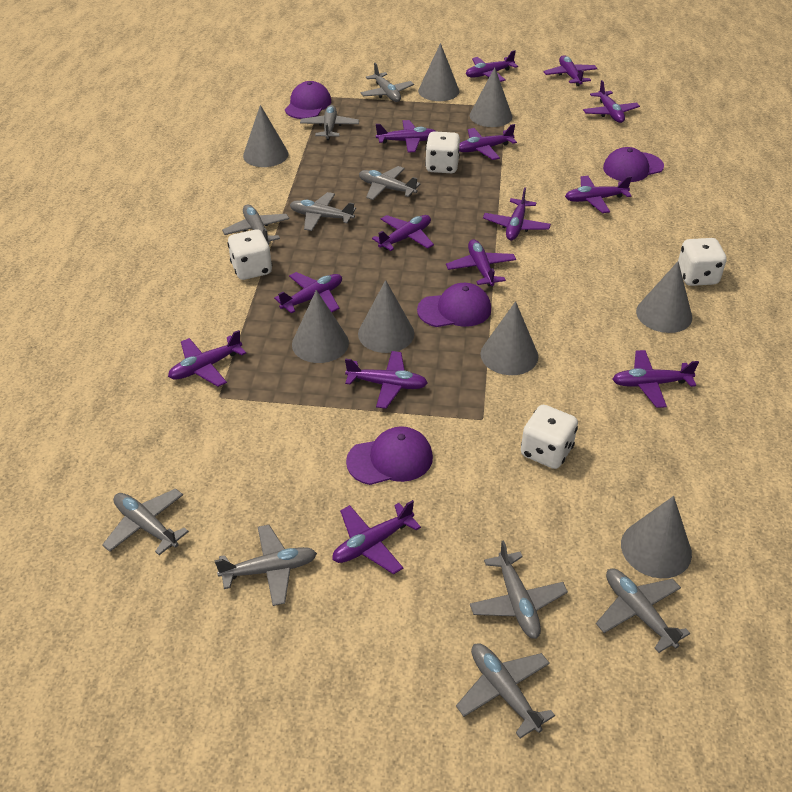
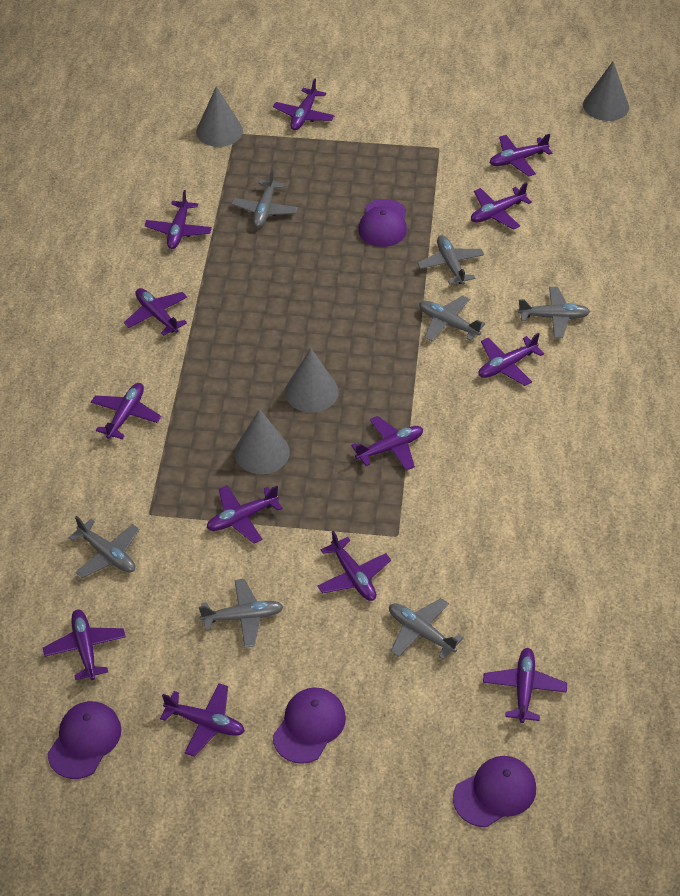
grey cone: 8 -> 4
grey plane: 10 -> 7
purple plane: 14 -> 13
white dice: 4 -> 0

